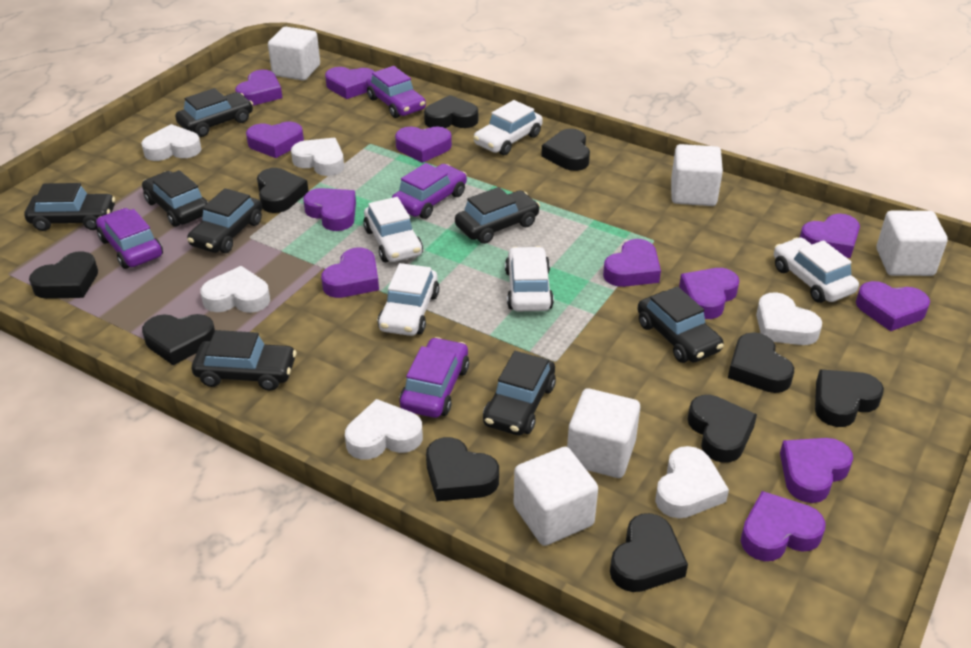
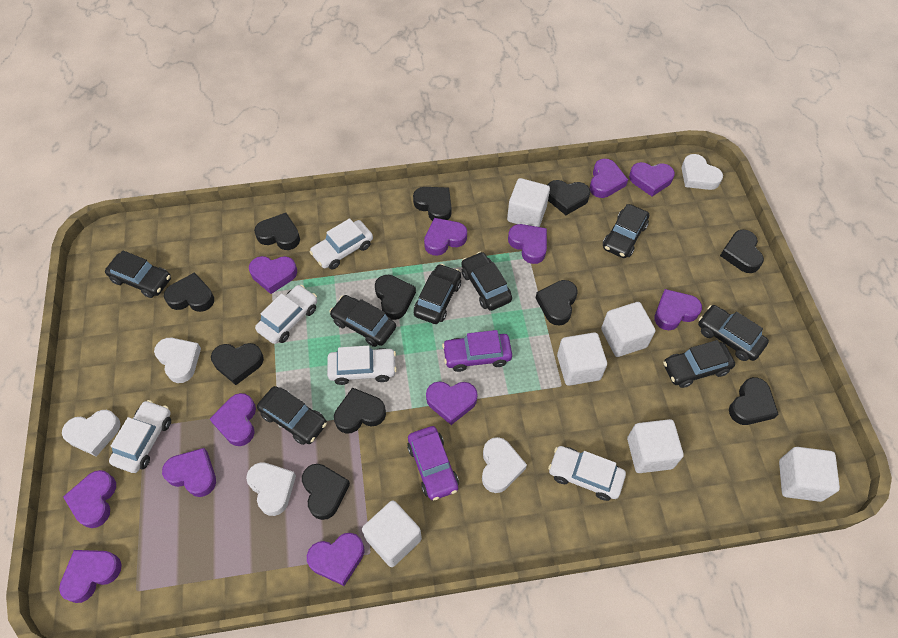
black heart: 10 -> 11
purple car: 4 -> 2
white cube: 5 -> 6
white heart: 6 -> 5

